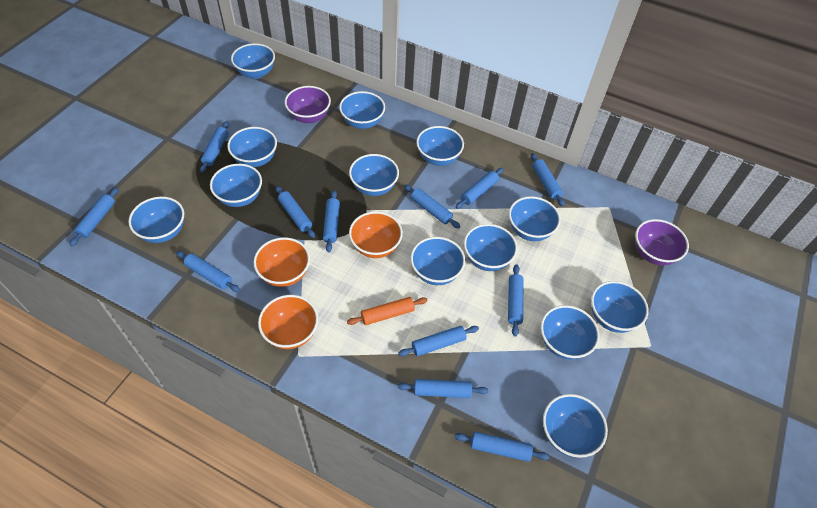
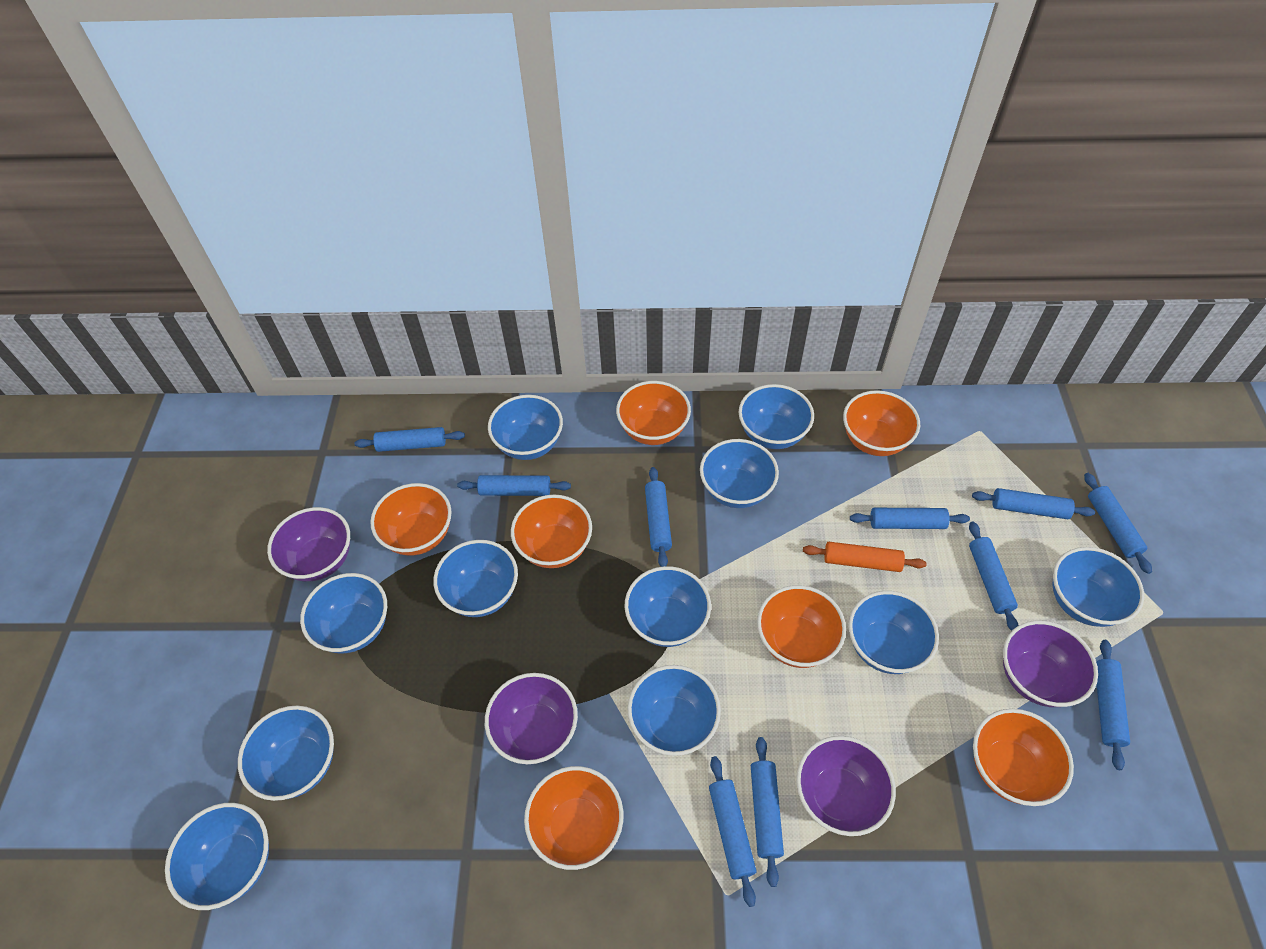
blue bowl: 13 -> 11
blue rolling pin: 12 -> 10
orange bowl: 3 -> 7
purple bowl: 2 -> 4

